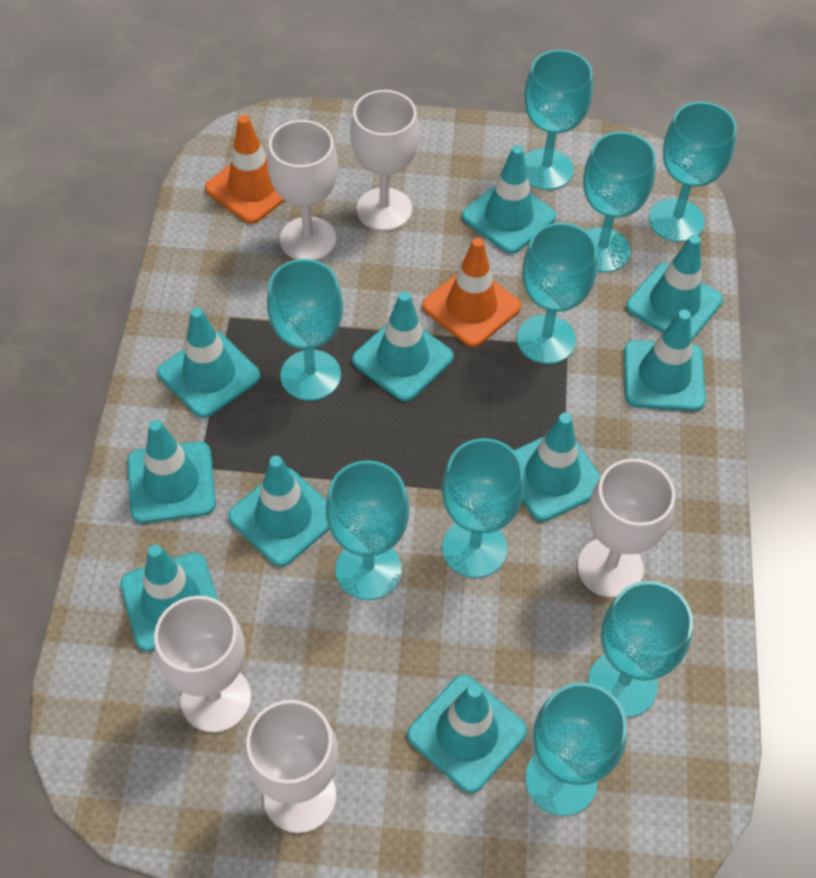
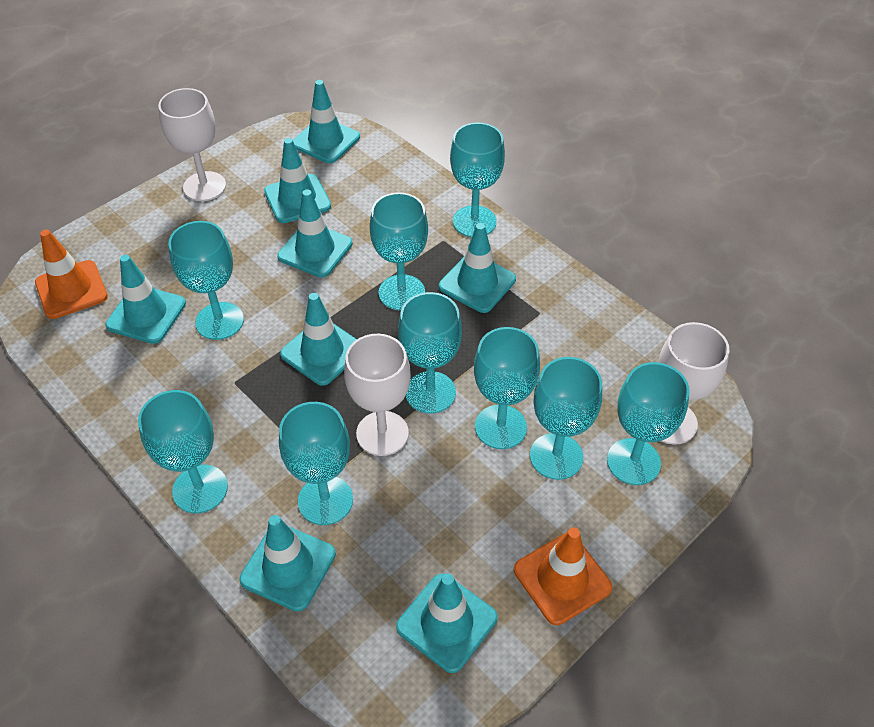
turquoise traffic cone: 10 -> 8
white goblet: 5 -> 3

